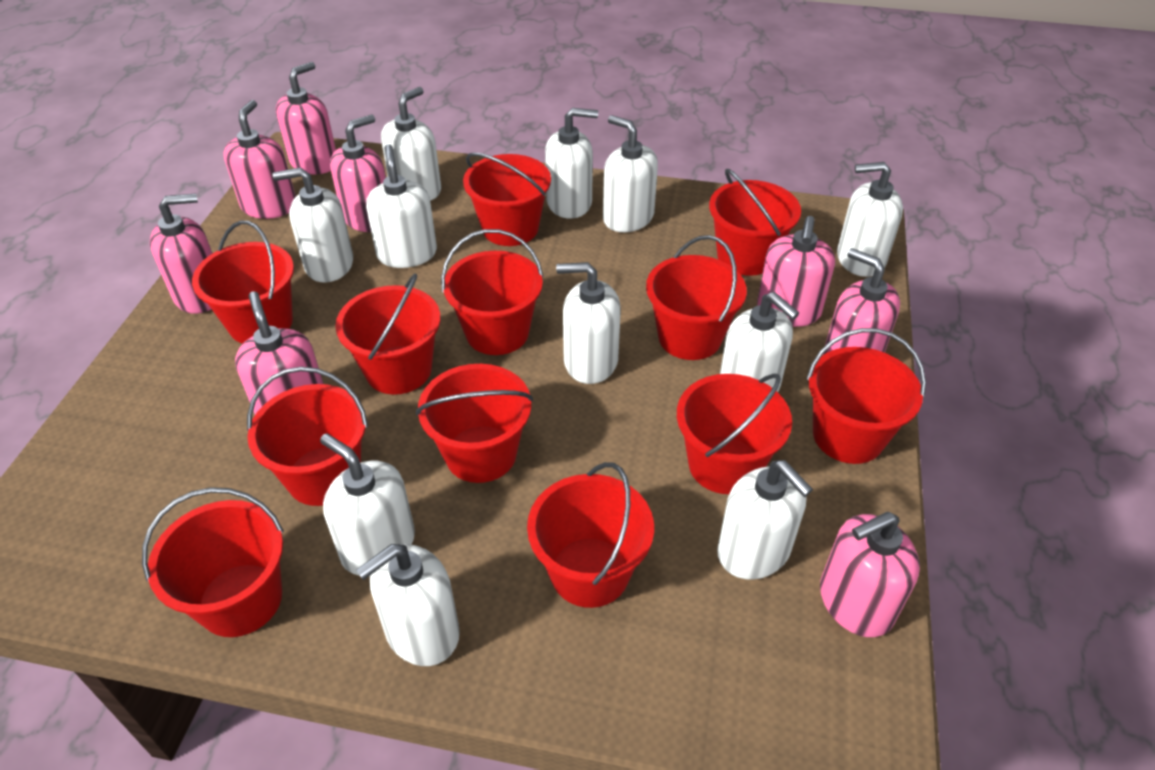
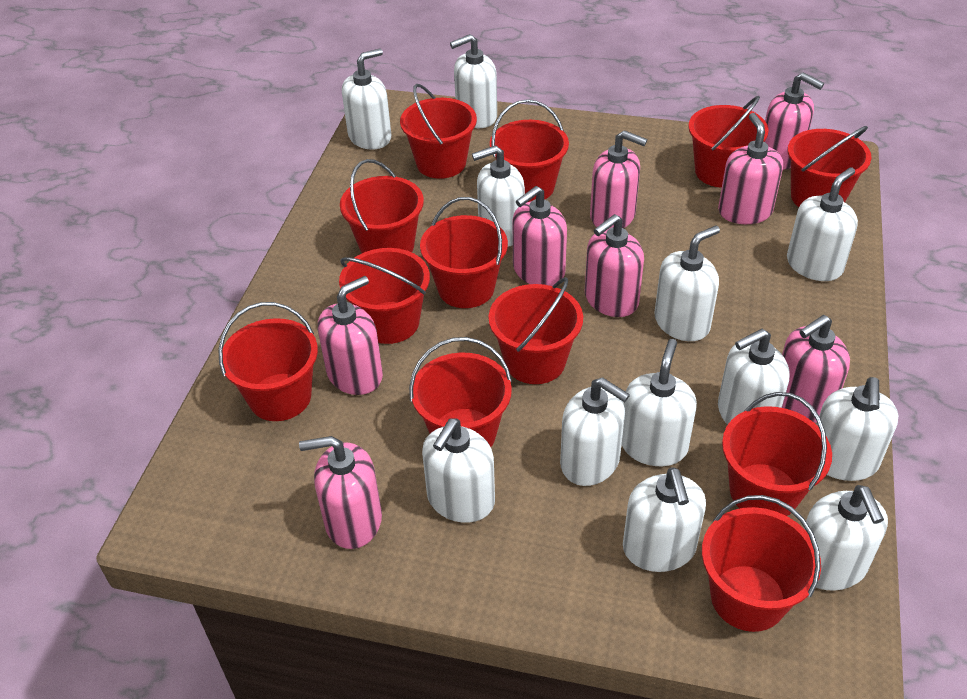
white soap dispenser: 11 -> 12

